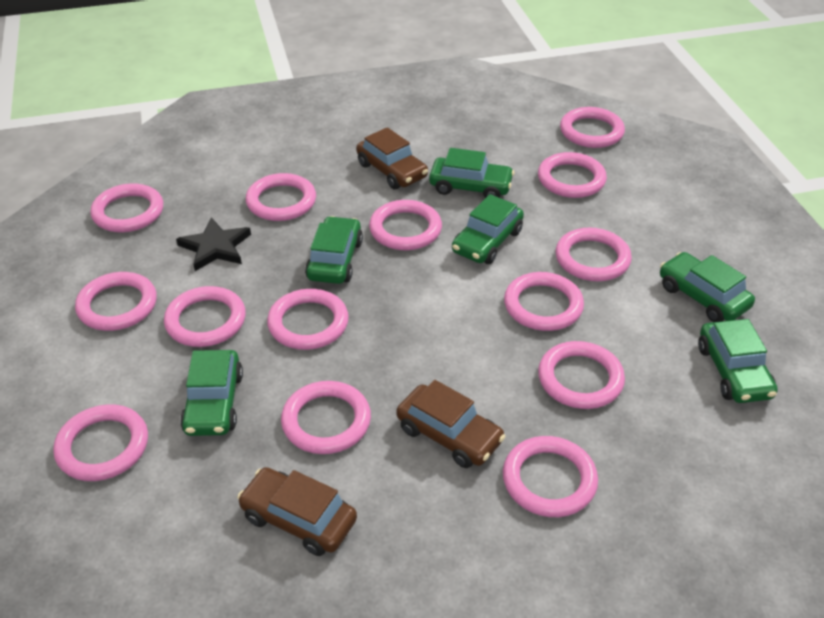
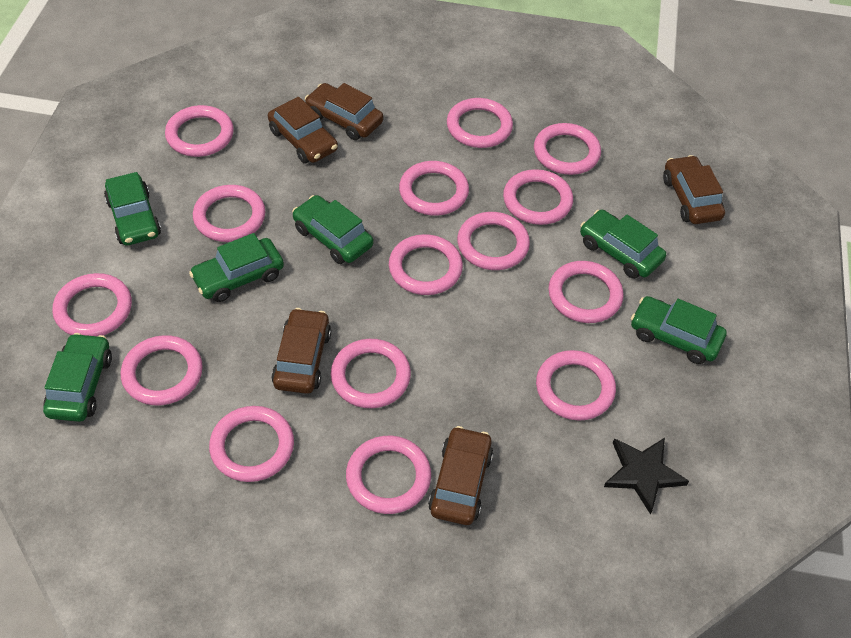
brown car: 3 -> 5
pink ring: 14 -> 15

